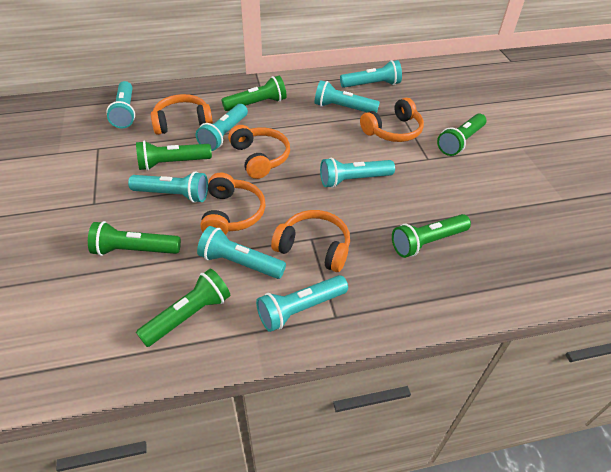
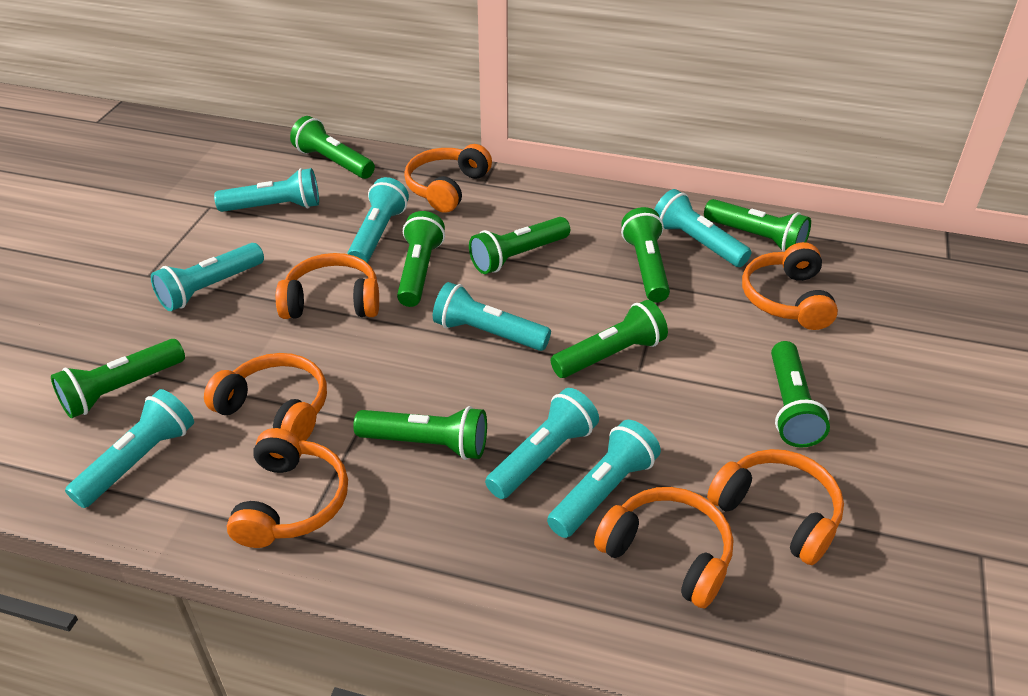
green flashlight: 6 -> 9
orange headphones: 5 -> 7

